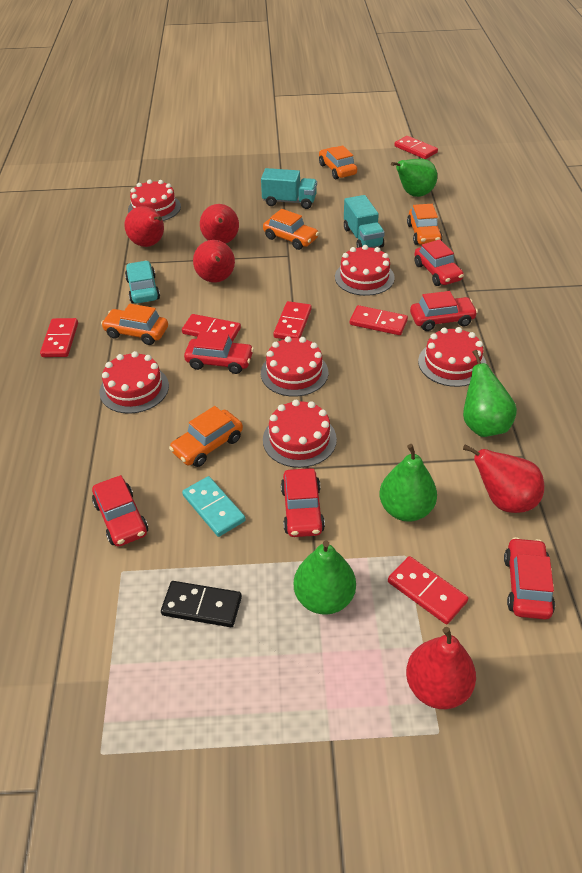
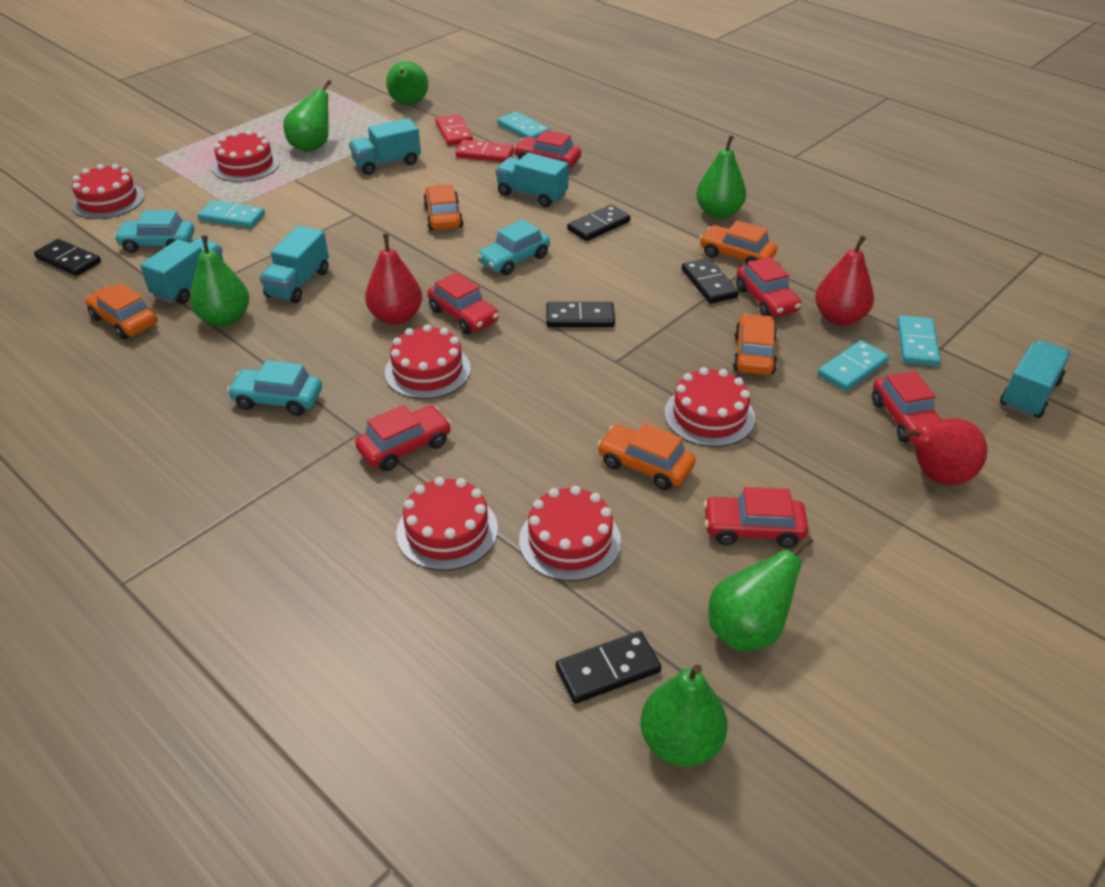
black domino: 1 -> 5
green pear: 4 -> 6
red domino: 6 -> 2
red pear: 5 -> 3
turquoise car: 1 -> 3
turquoise domino: 1 -> 4
turquoise truck: 2 -> 5

